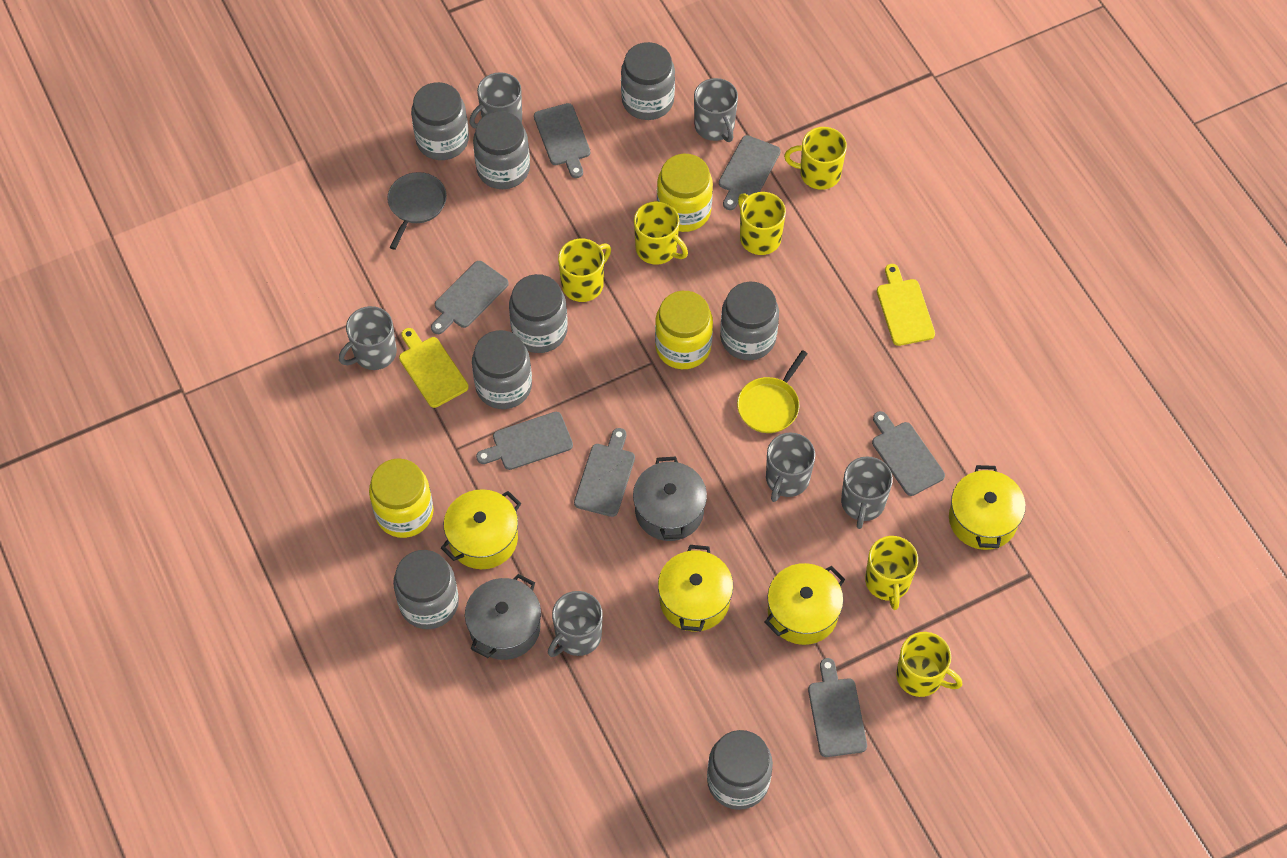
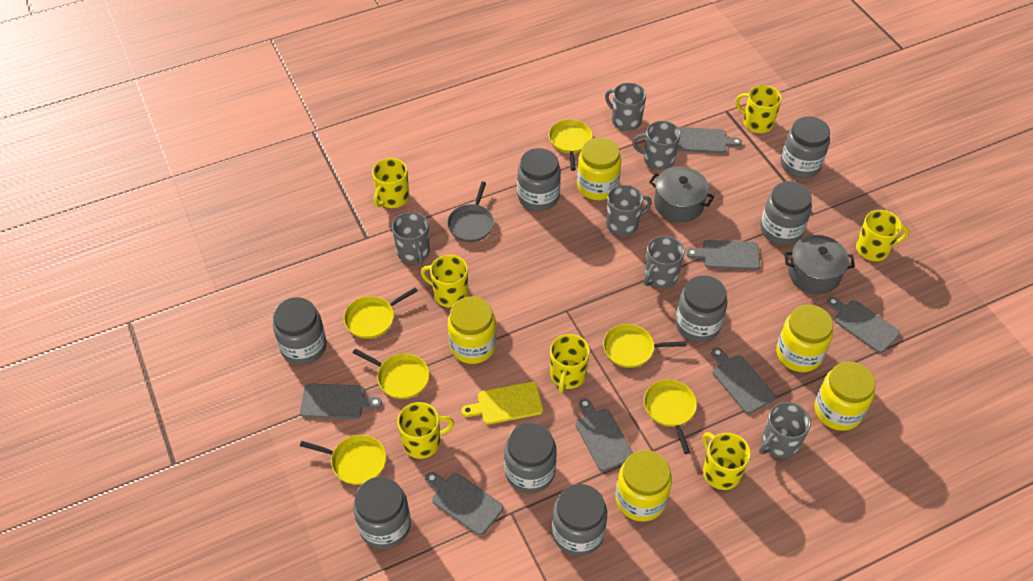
yellow cutting board: 2 -> 1
yellow jar: 3 -> 5
yellow mug: 6 -> 7
yellow pan: 1 -> 6
yellow pot: 4 -> 0

